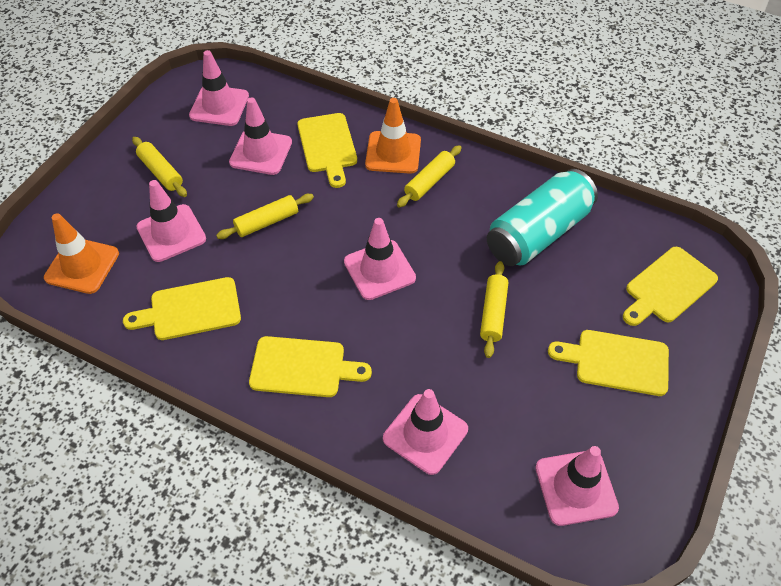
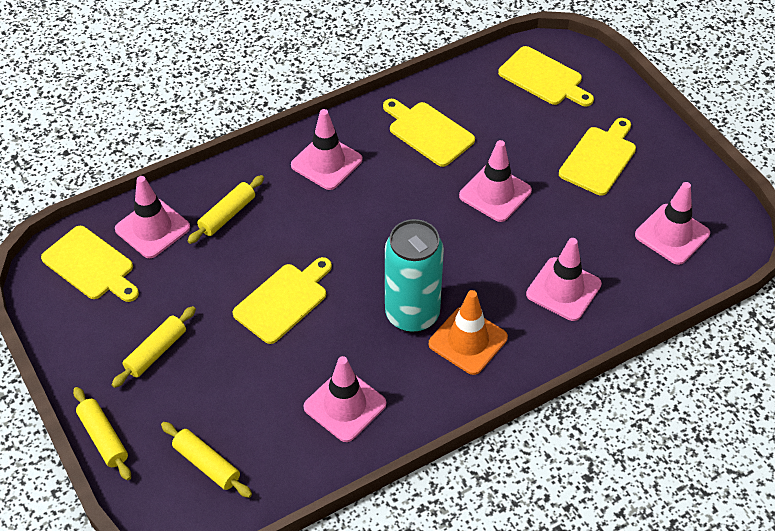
orange traffic cone: 2 -> 1

